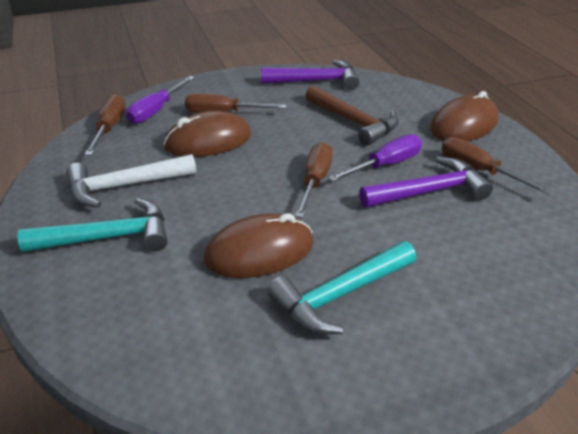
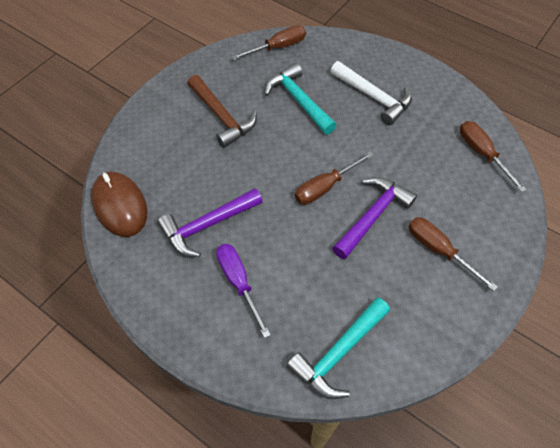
brown mouse: 3 -> 1
purple screwdriver: 2 -> 1

